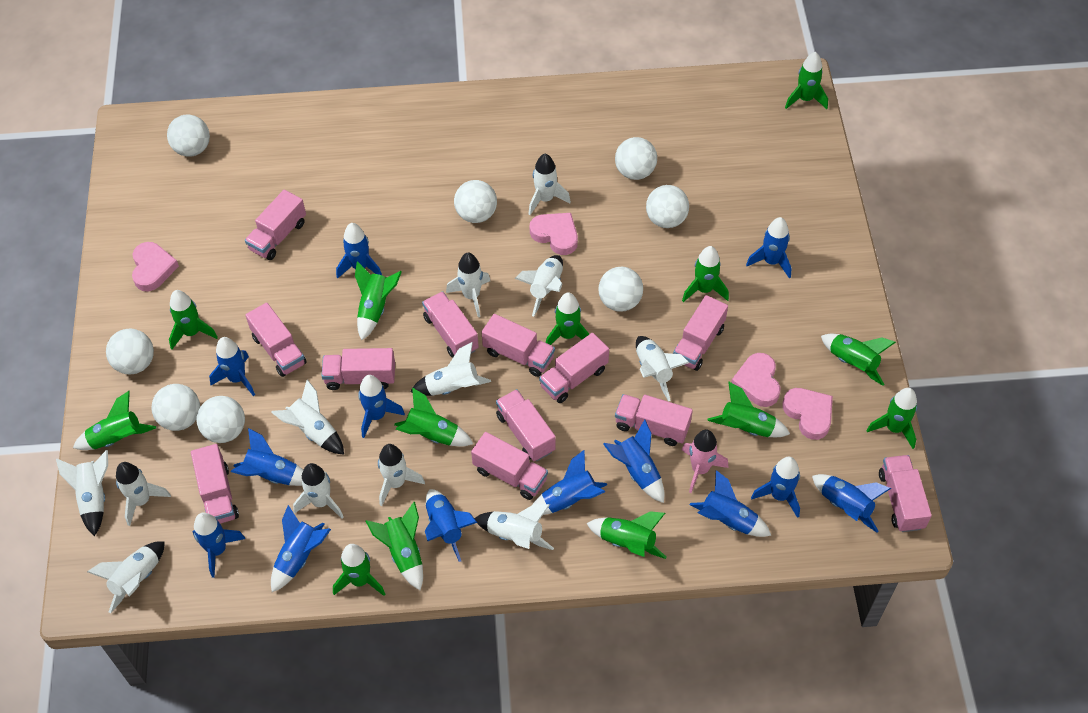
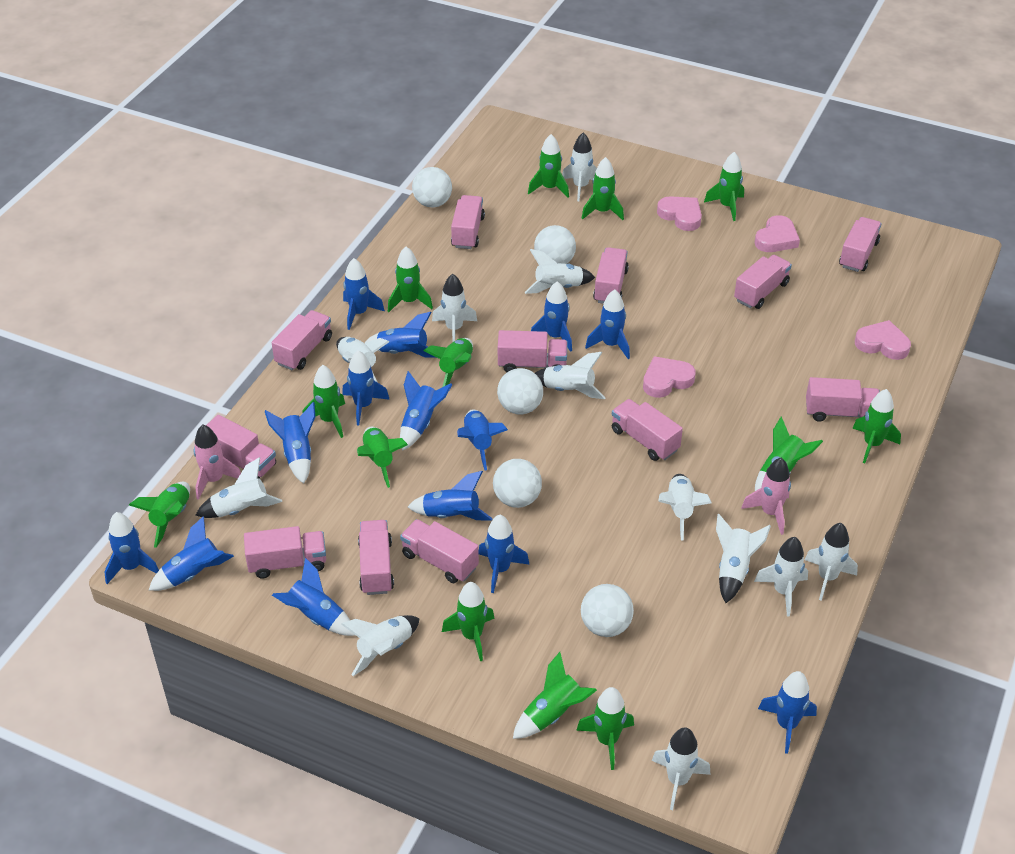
blue rocket: 13 -> 14
pink rocket: 1 -> 2
white ball: 8 -> 5

